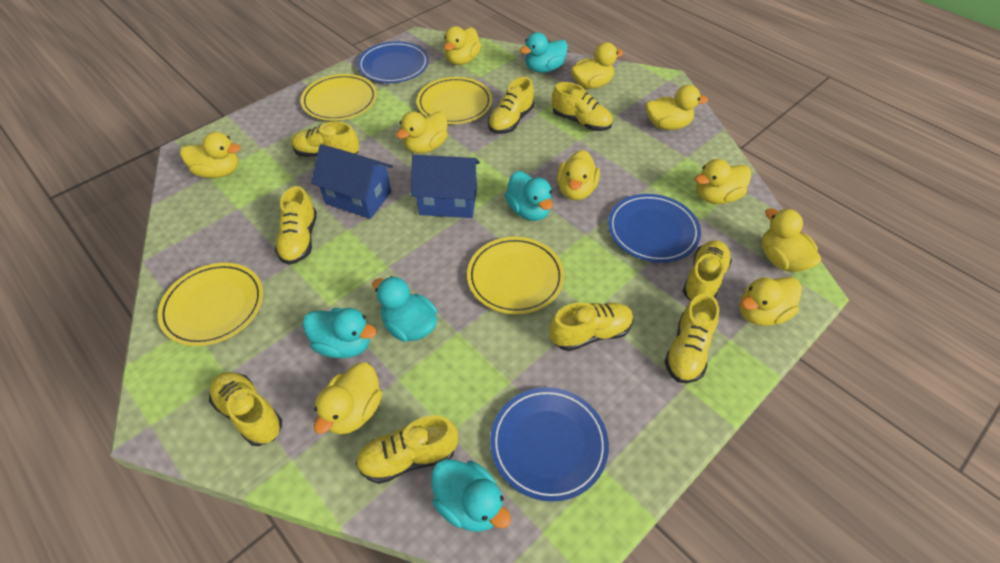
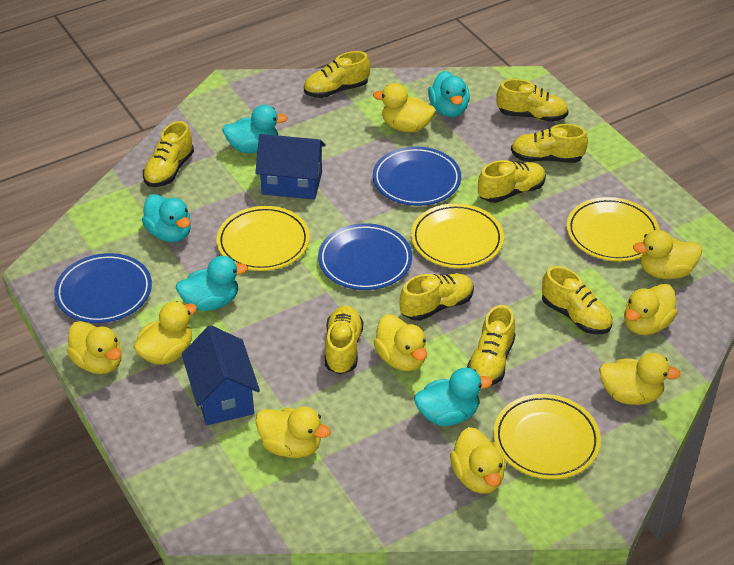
yellow duck: 10 -> 9

